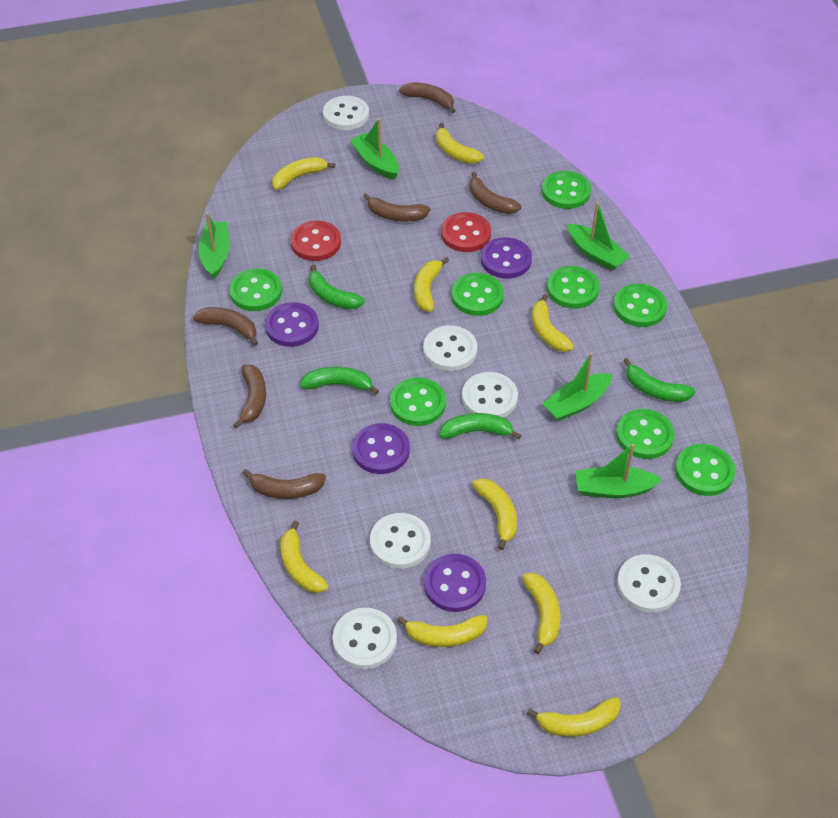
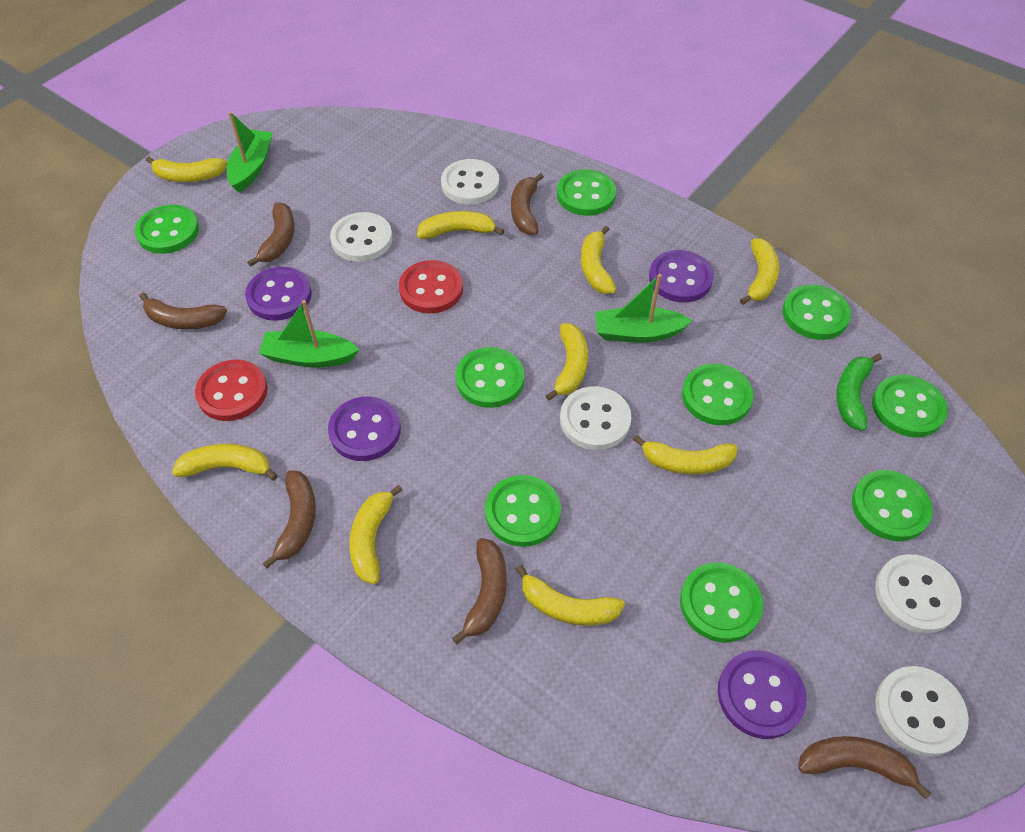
green banana: 4 -> 1
green boat: 5 -> 3
green button: 8 -> 9
white button: 6 -> 5

